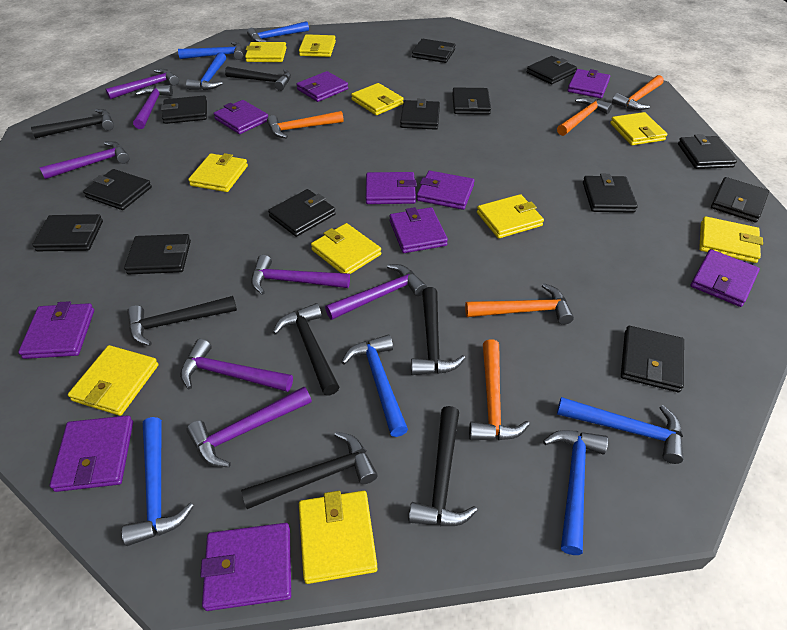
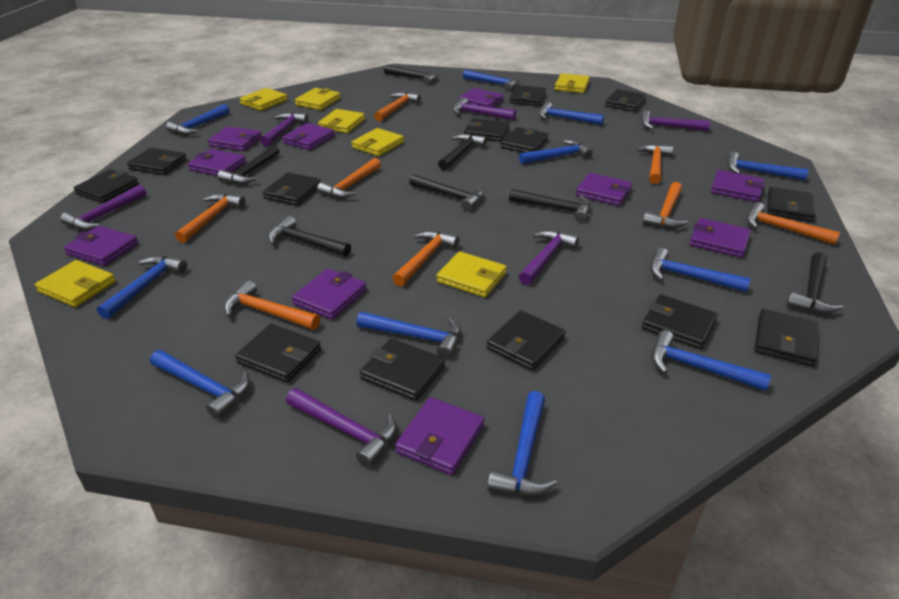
blue hammer: 7 -> 11
orange hammer: 5 -> 8
purple hammer: 7 -> 6
yellow wallet: 10 -> 7

